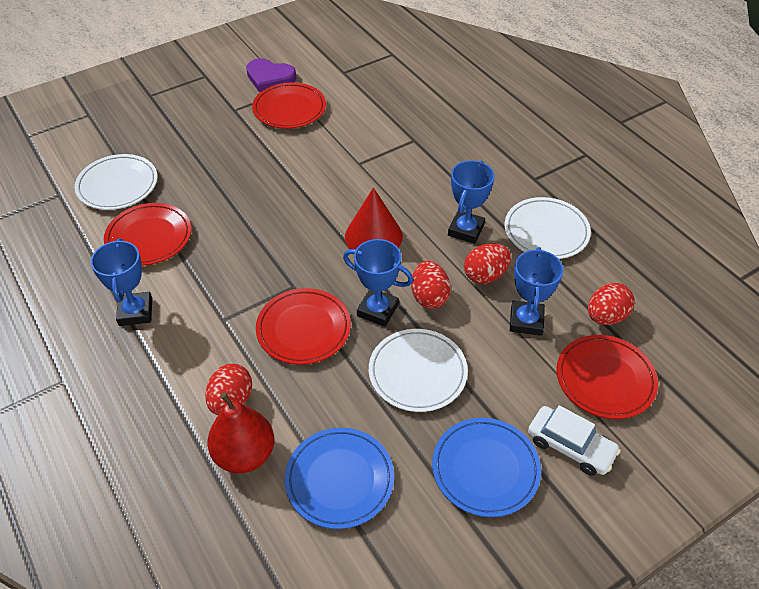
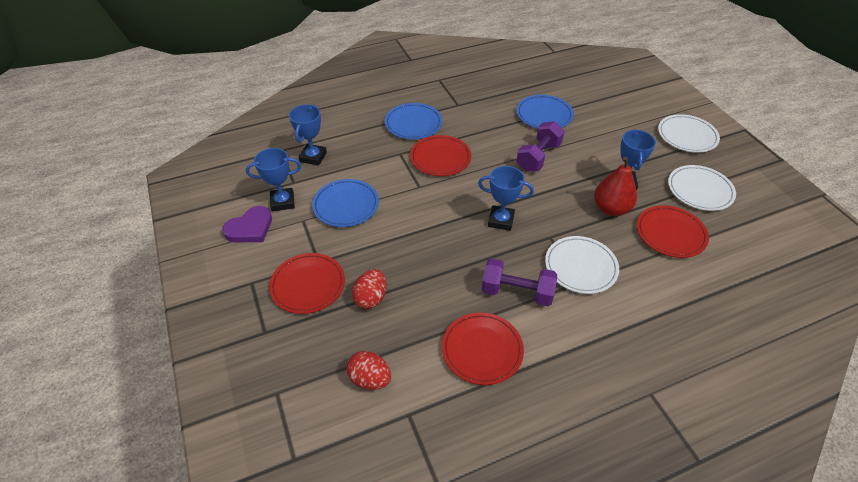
blue plate: 2 -> 3
purple dumbbell: 0 -> 2
red cone: 1 -> 0
red egg: 4 -> 2
white car: 1 -> 0

